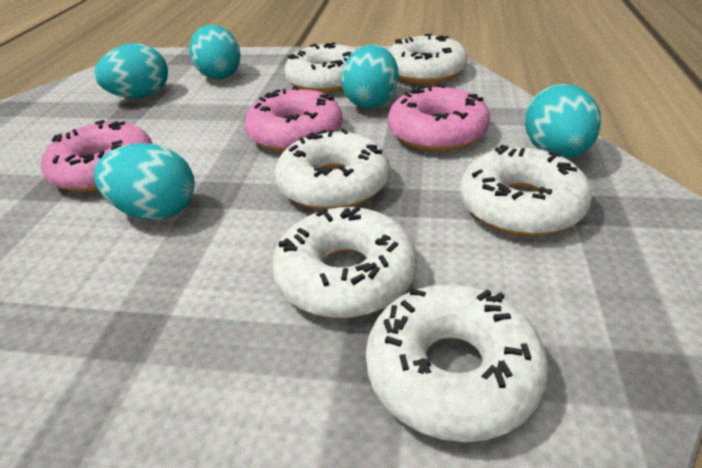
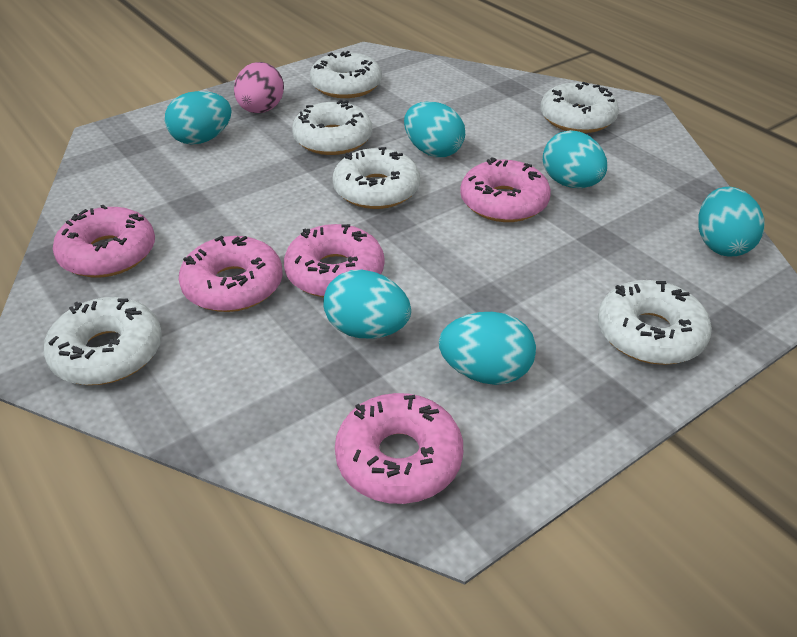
pink donut: 3 -> 5
pink egg: 0 -> 1
turquoise egg: 5 -> 6

